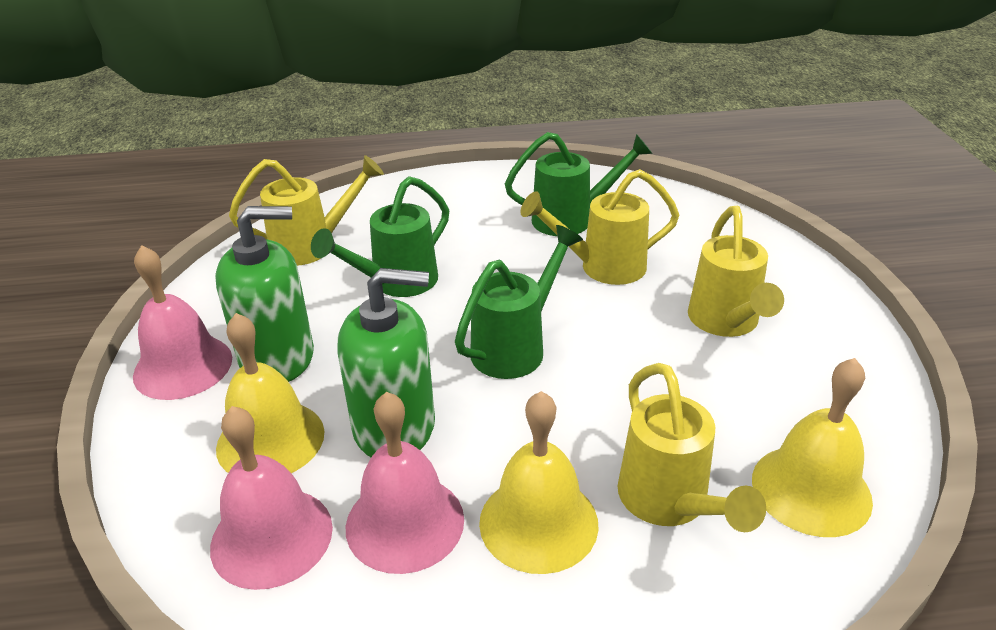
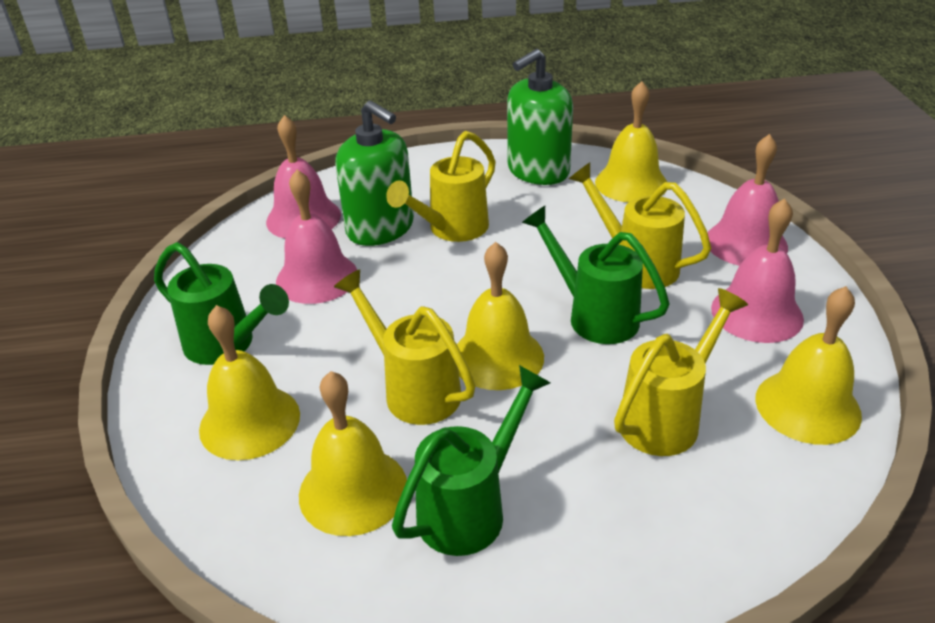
pink bell: 3 -> 4
yellow bell: 3 -> 5

